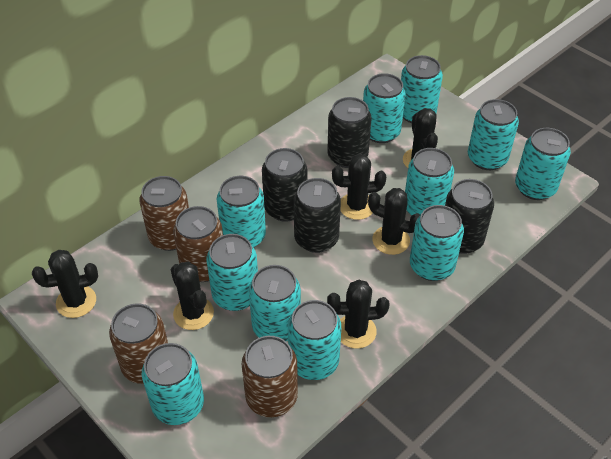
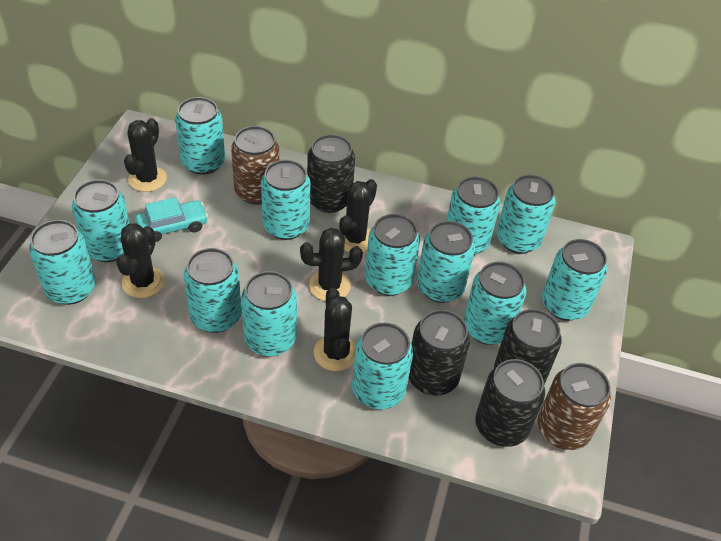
black cactus: 6 -> 5
brown can: 4 -> 2
turquoise can: 11 -> 13
turquoise car: 0 -> 1

